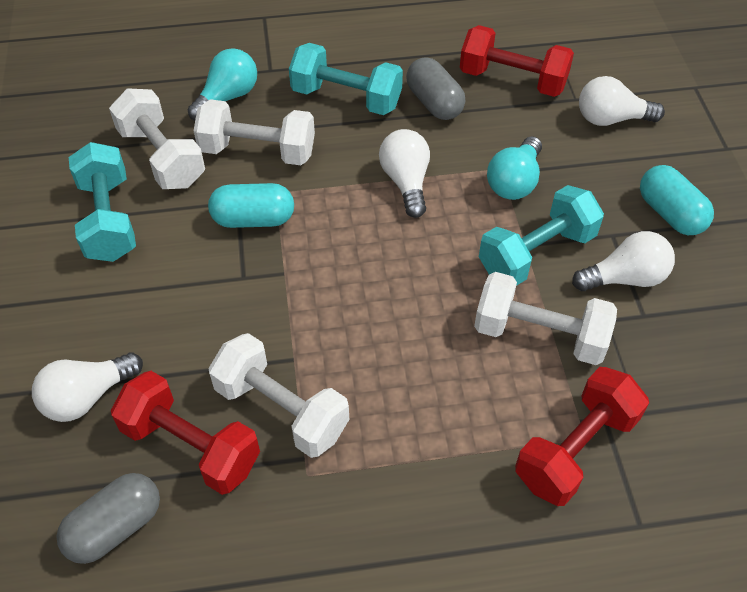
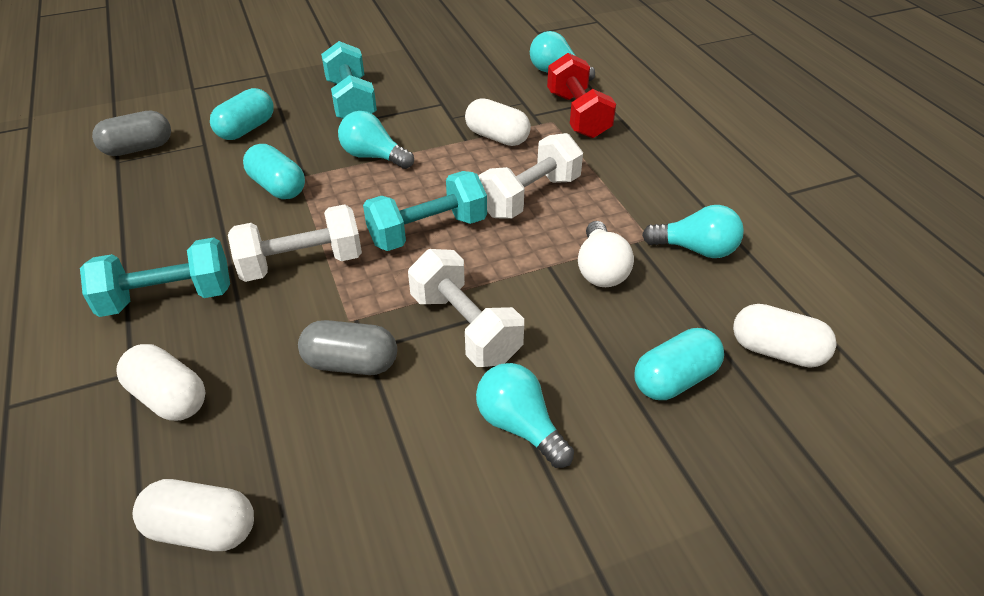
red dumbbell: 3 -> 1
turquoise capsule: 2 -> 3
turquoise light bulb: 2 -> 4
white capsule: 0 -> 4
white dumbbell: 4 -> 3
white light bulb: 4 -> 1

